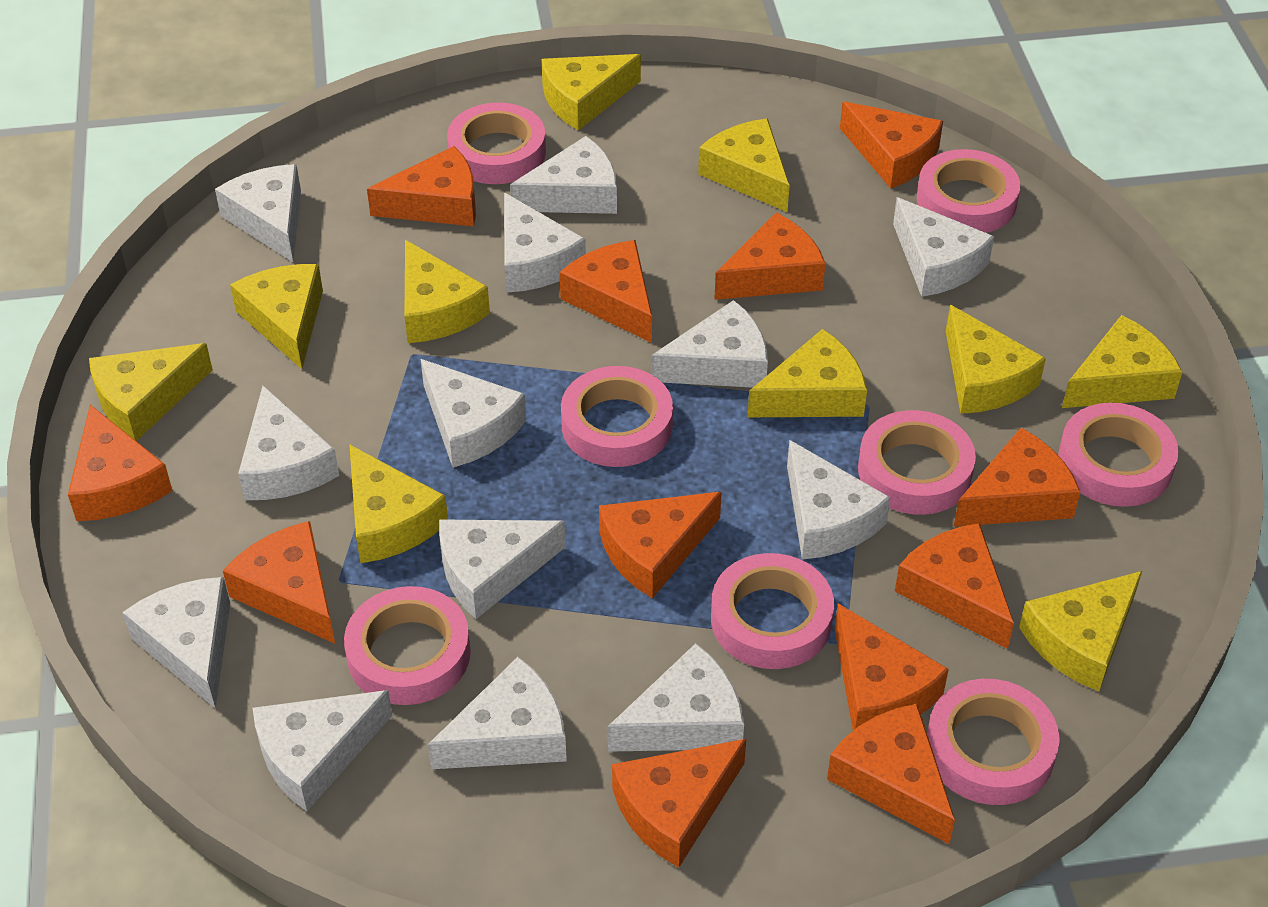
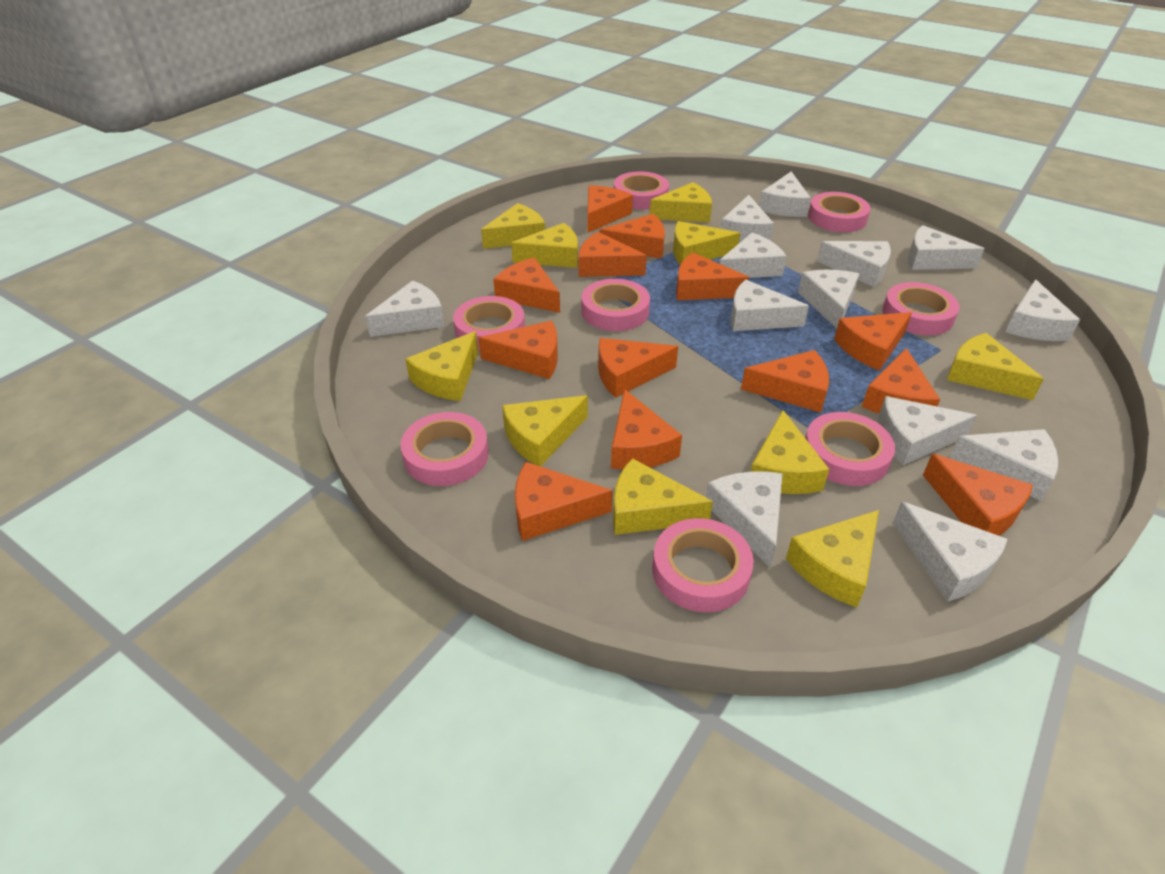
orange cheese: 12 -> 13

